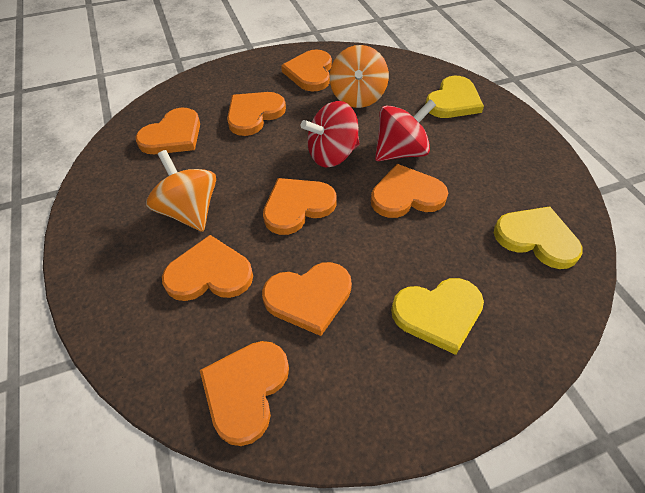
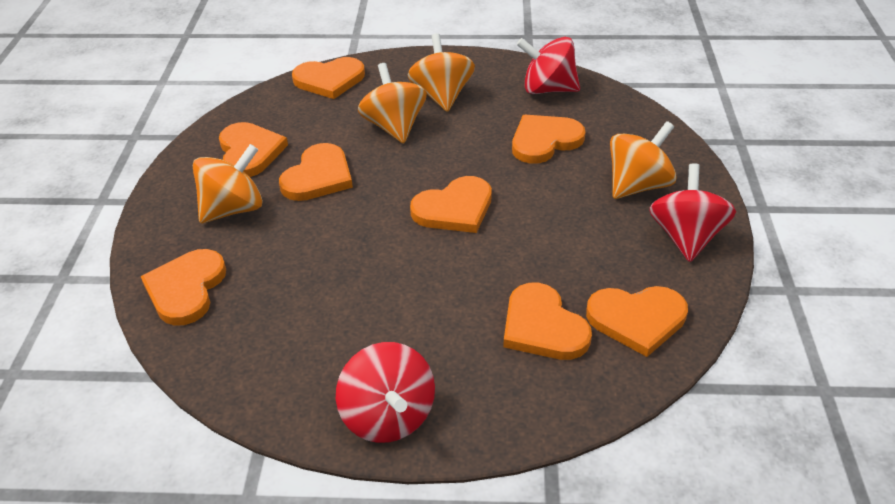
orange spinning top: 2 -> 4
red spinning top: 2 -> 3
yellow heart: 3 -> 0

